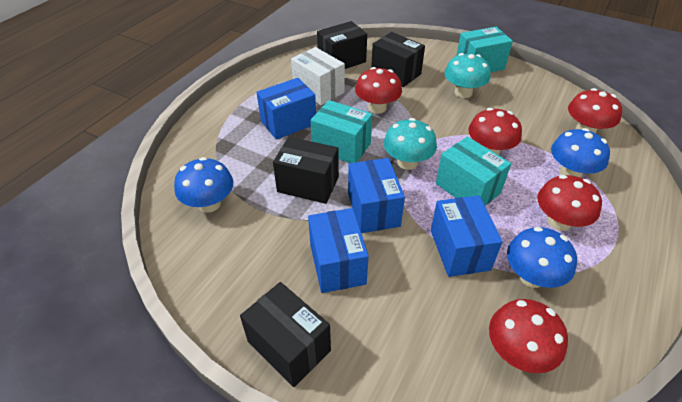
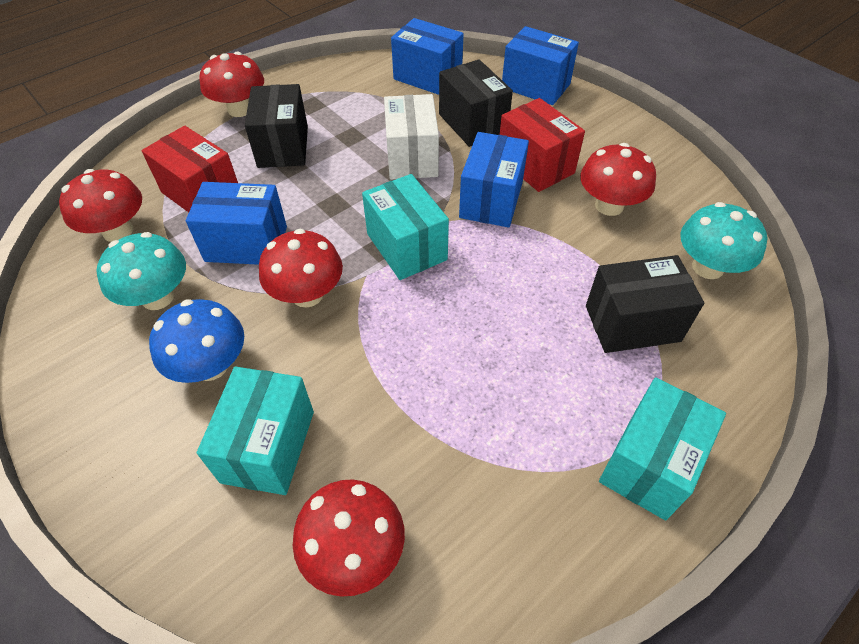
black box: 4 -> 3
blue mushroom: 3 -> 1
red box: 0 -> 2

